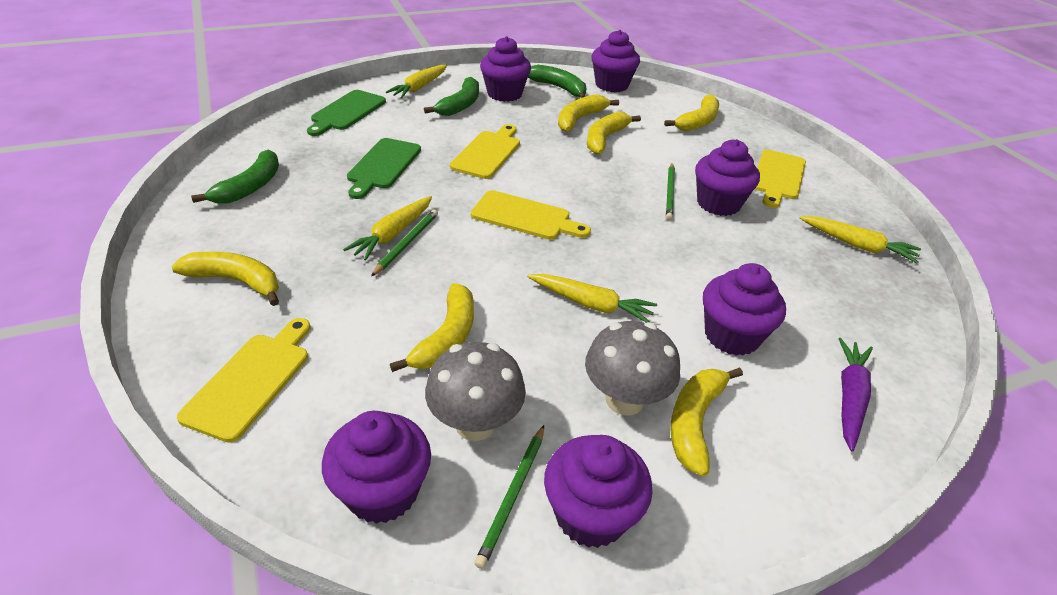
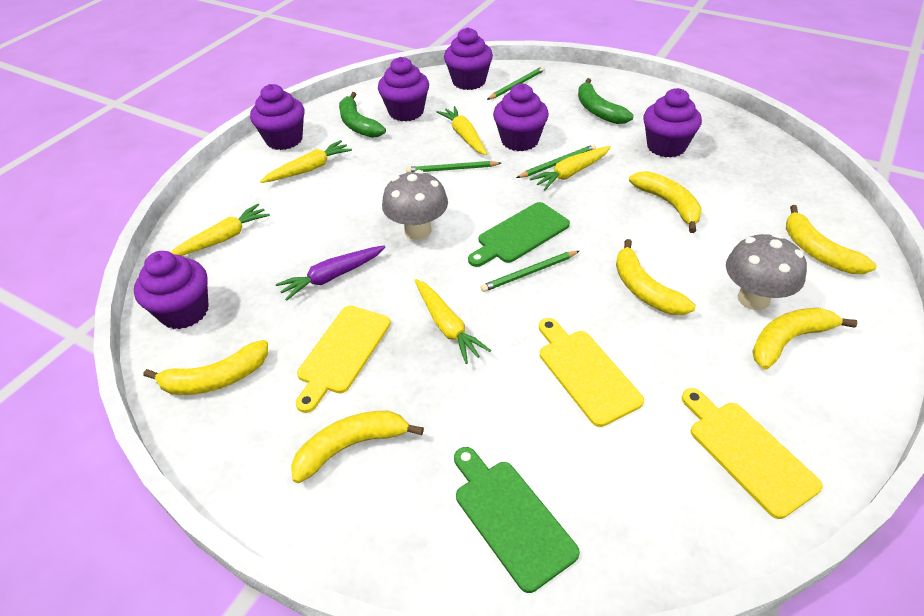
green banana: 3 -> 2
green pencil: 3 -> 4
yellow carrot: 4 -> 5
yellow cutting board: 4 -> 3

